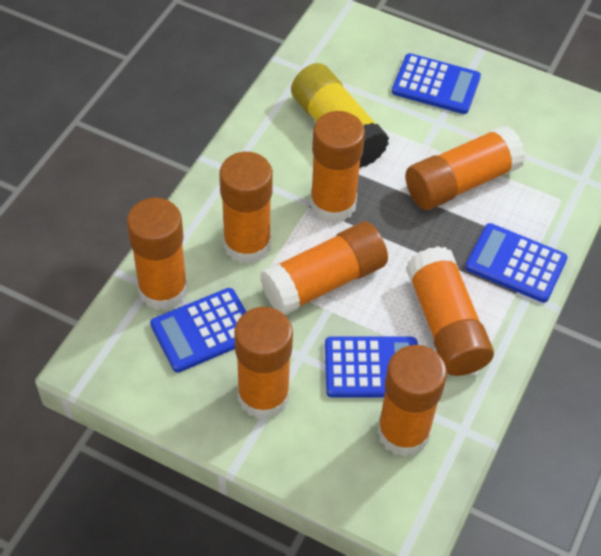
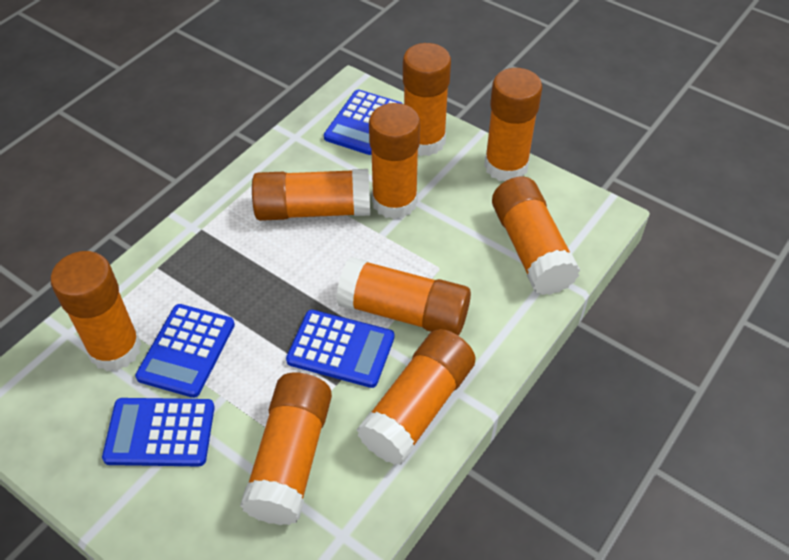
orange glue stick: 8 -> 9
yellow glue stick: 1 -> 0

